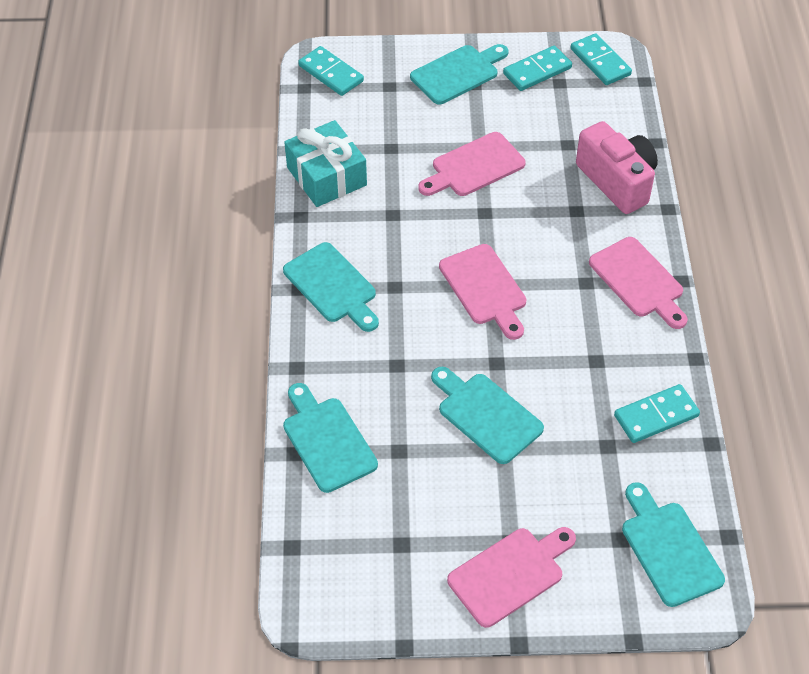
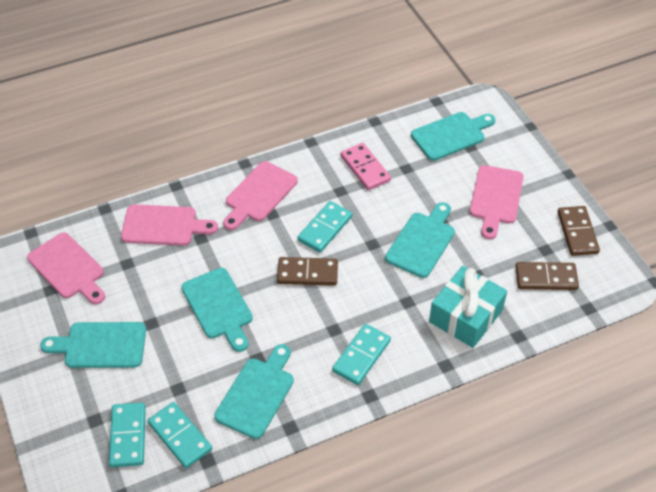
brown domino: 0 -> 3
pink camera: 1 -> 0
pink domino: 0 -> 1

